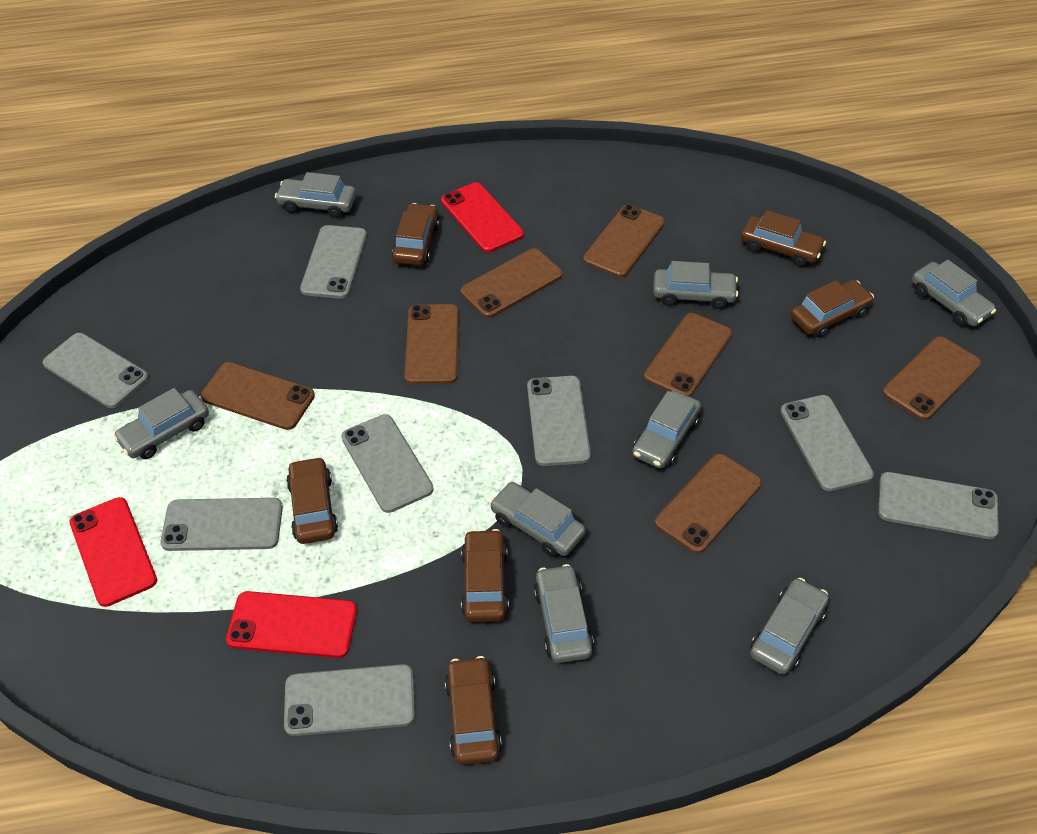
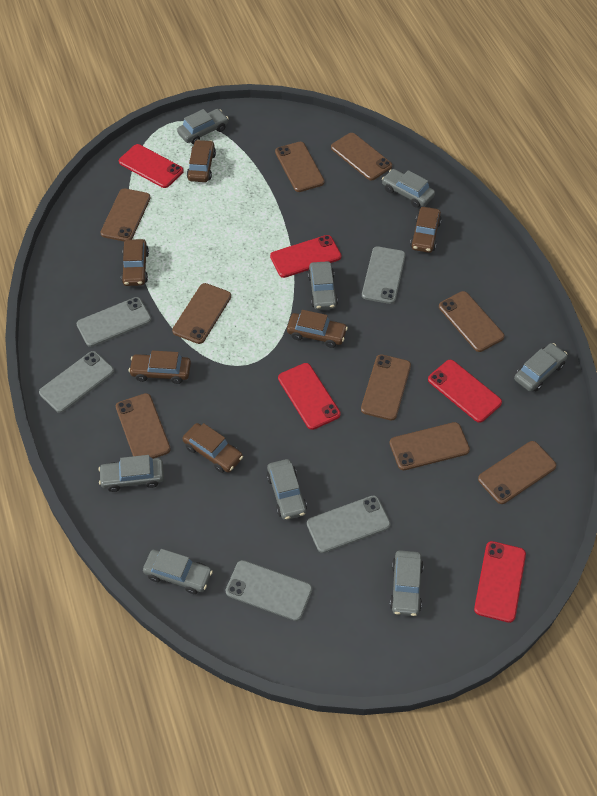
brown phone: 7 -> 9
grey phone: 8 -> 5
red phone: 3 -> 5

